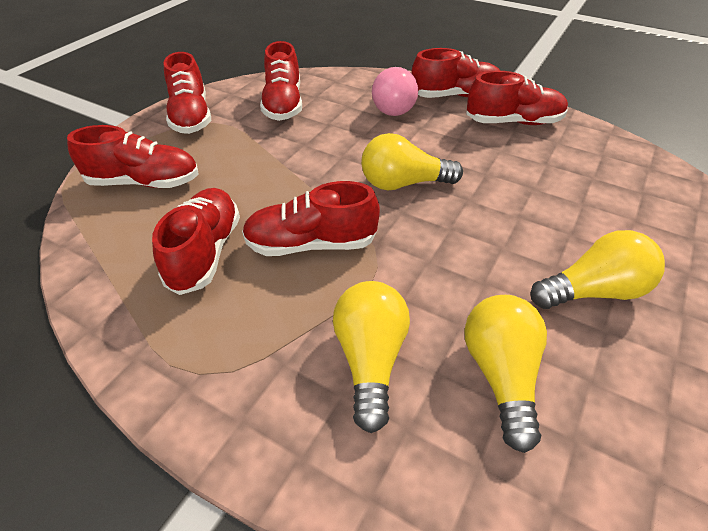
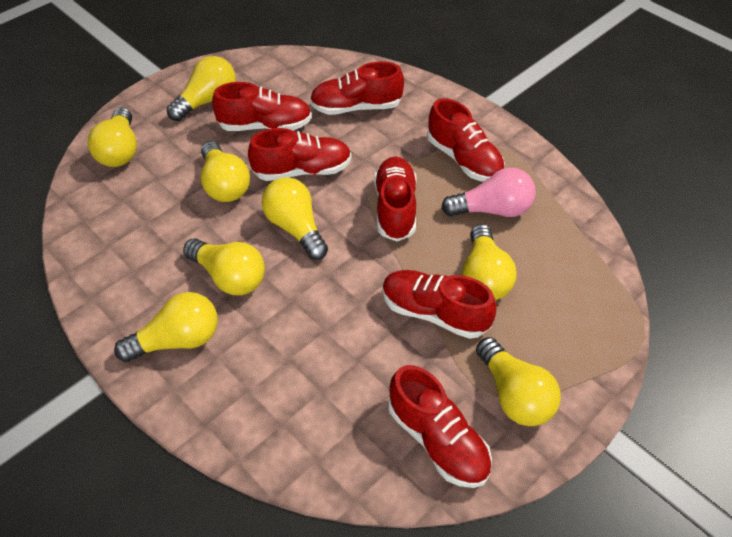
yellow light bulb: 4 -> 8

